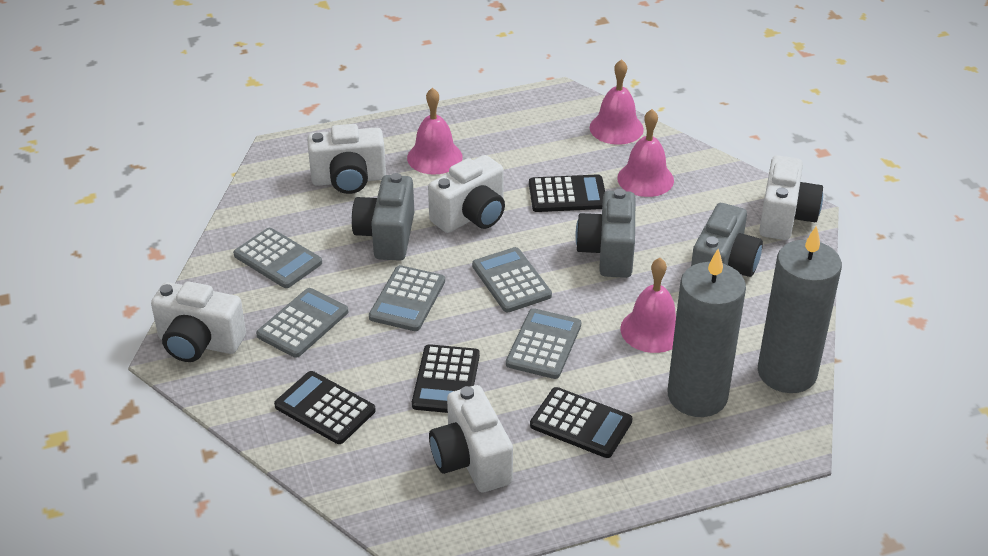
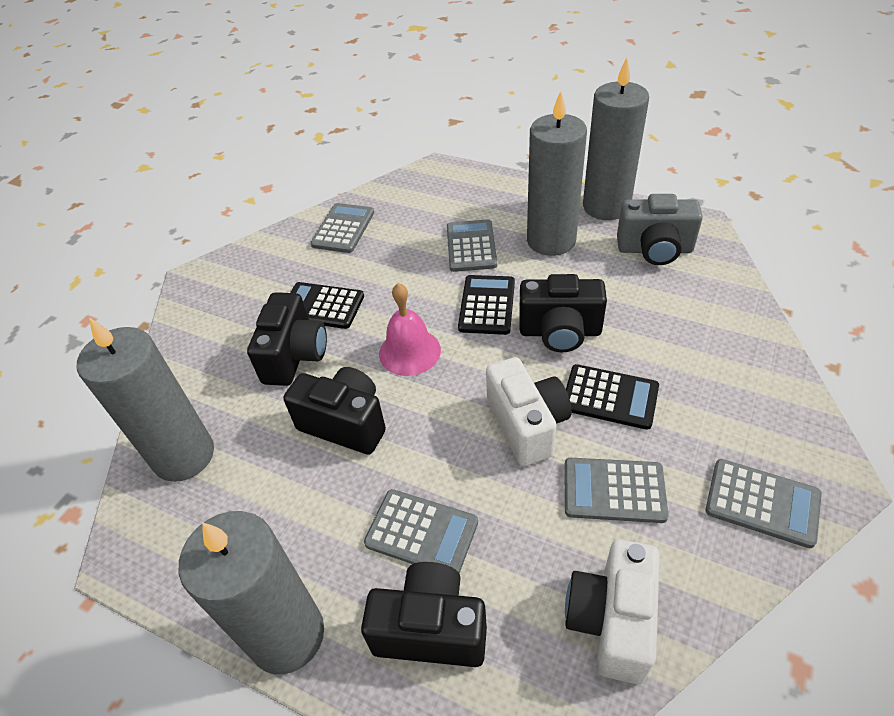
black calculator: 4 -> 3
black camera: 0 -> 4
grey camera: 3 -> 1
grey candle: 2 -> 4
pink bell: 4 -> 1
white camera: 5 -> 2

